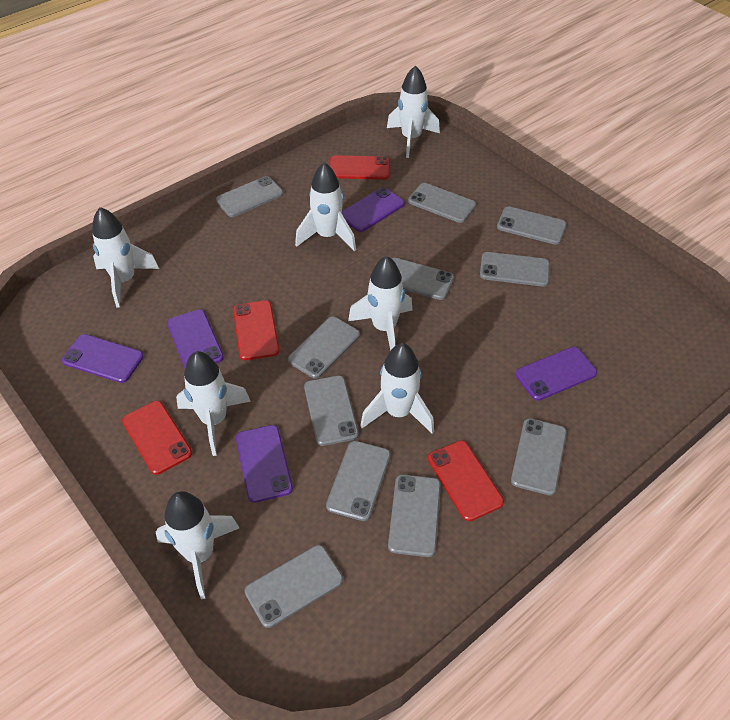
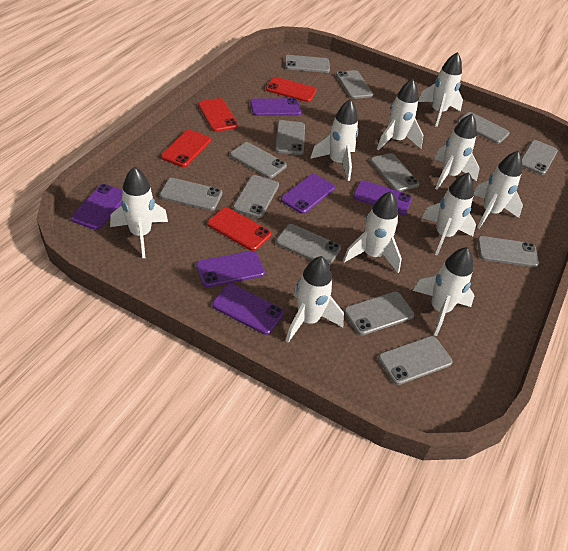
grey phone: 11 -> 13
purple phone: 5 -> 6
white rocket: 7 -> 10

